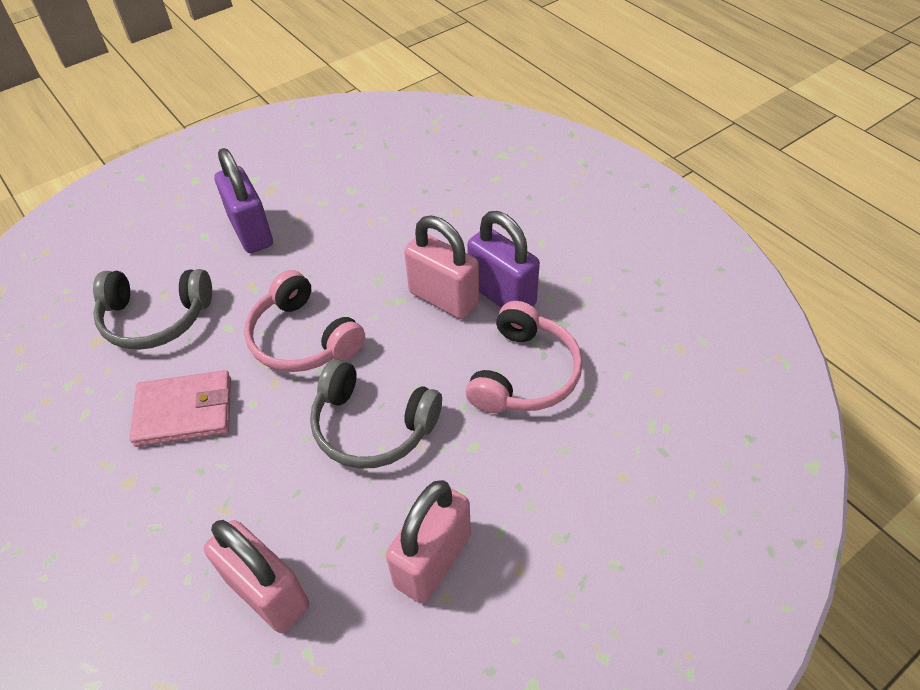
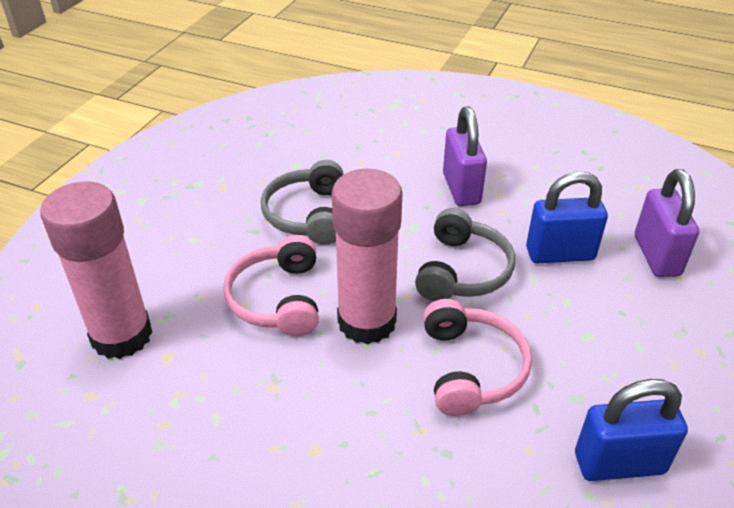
blue padlock: 0 -> 2
pink glue stick: 0 -> 2
pink padlock: 3 -> 0
pink wallet: 1 -> 0

